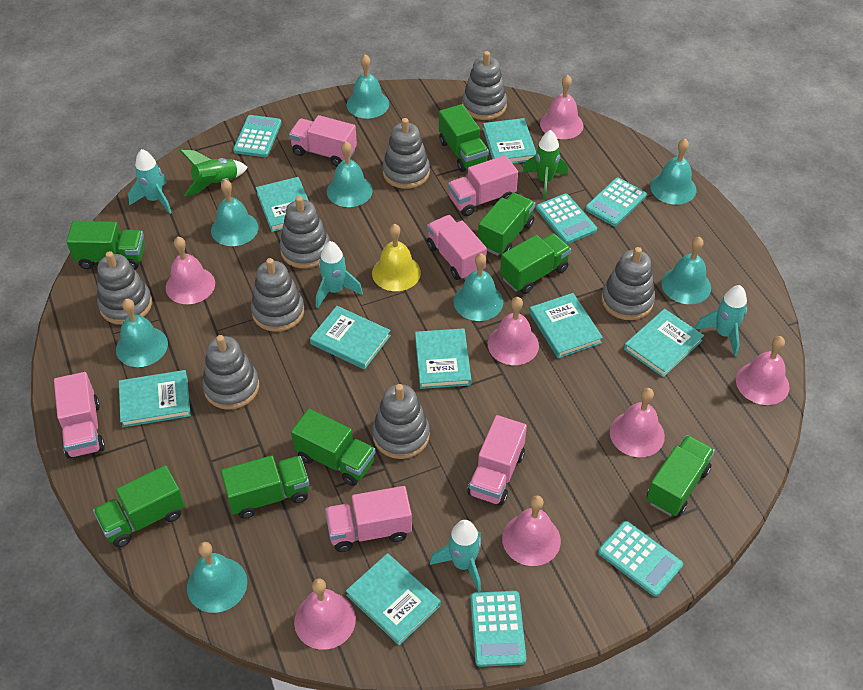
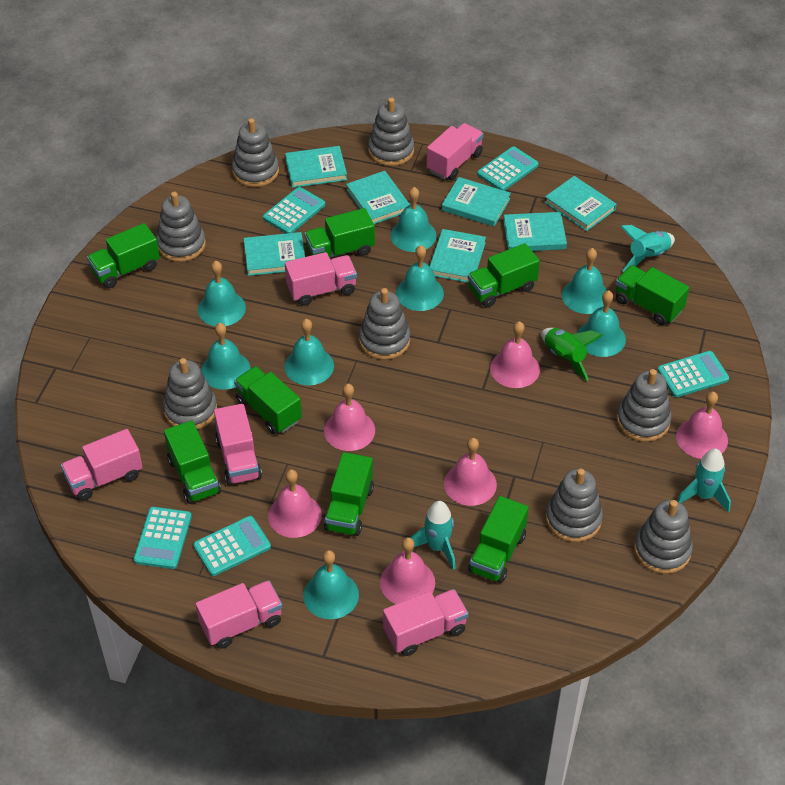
green rocket: 2 -> 1
pink bell: 7 -> 6
turquoise book: 8 -> 7
turquoise rocket: 4 -> 3
yellow bell: 1 -> 0

